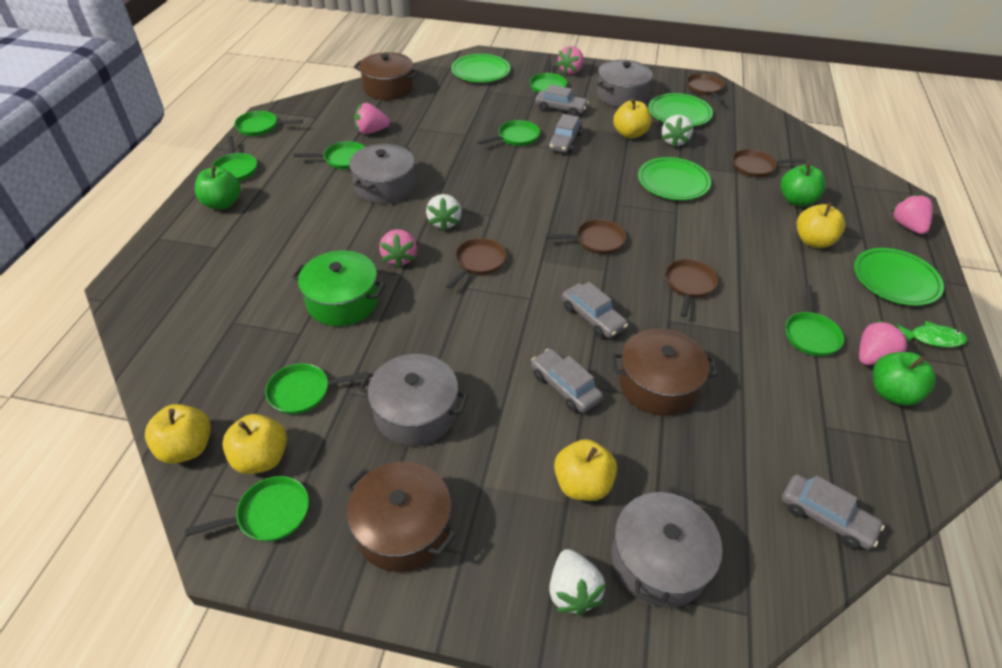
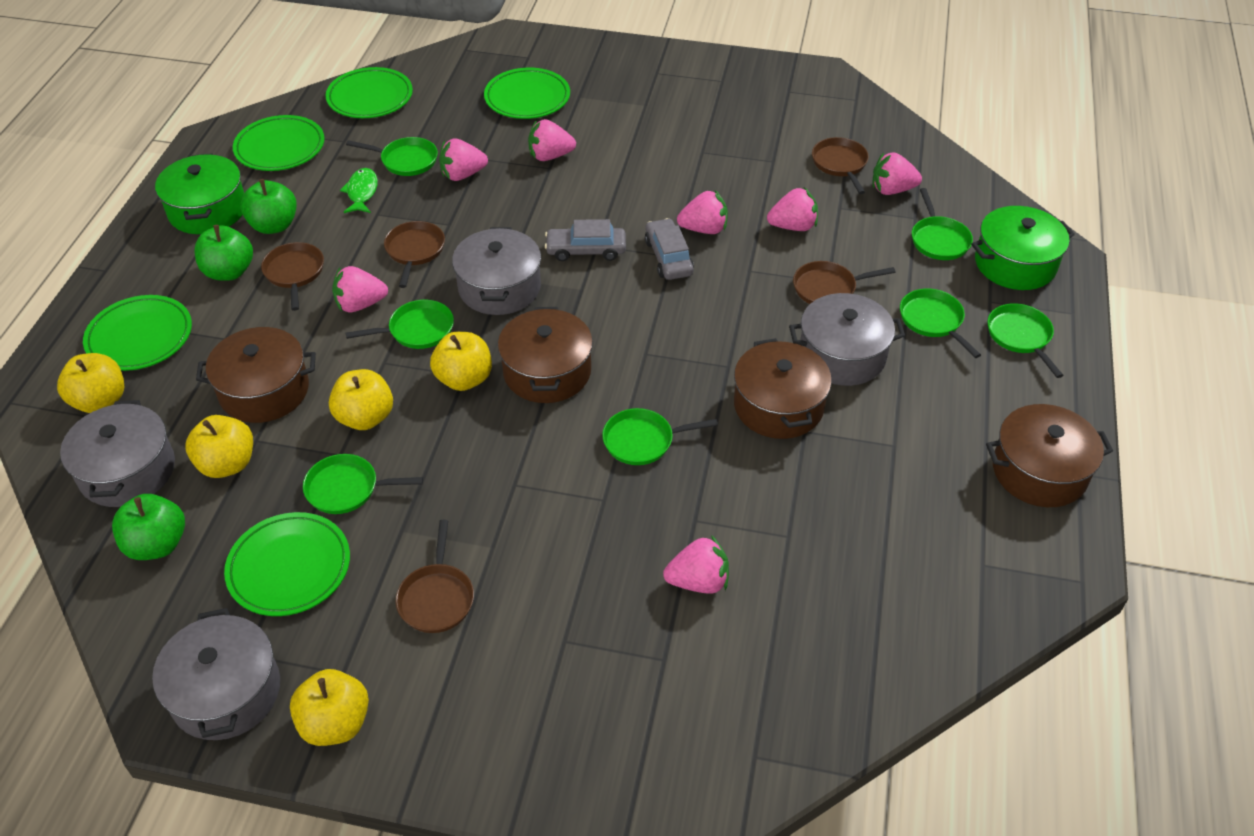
brown pot: 3 -> 4
green pan: 8 -> 7
green plate: 4 -> 5
green pot: 1 -> 2
grey car: 5 -> 2
pink strawberry: 5 -> 7
white strawberry: 3 -> 0

